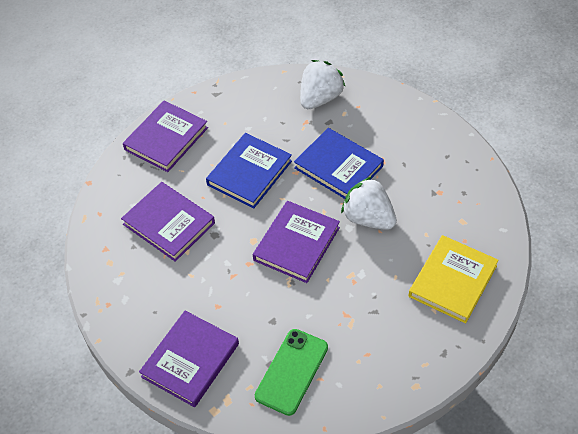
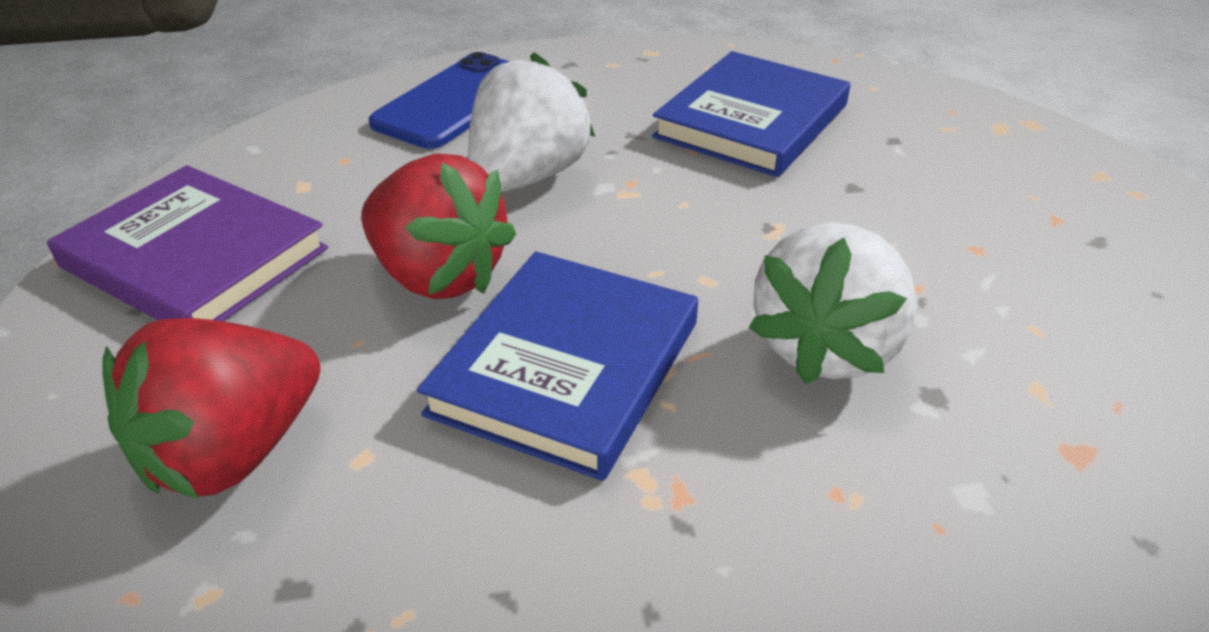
blue phone: 0 -> 1
green phone: 1 -> 0
purple book: 4 -> 1
red strawberry: 0 -> 2
yellow book: 1 -> 0

